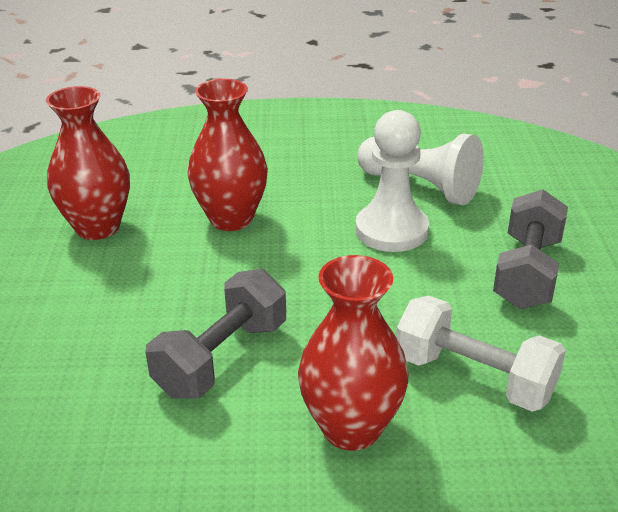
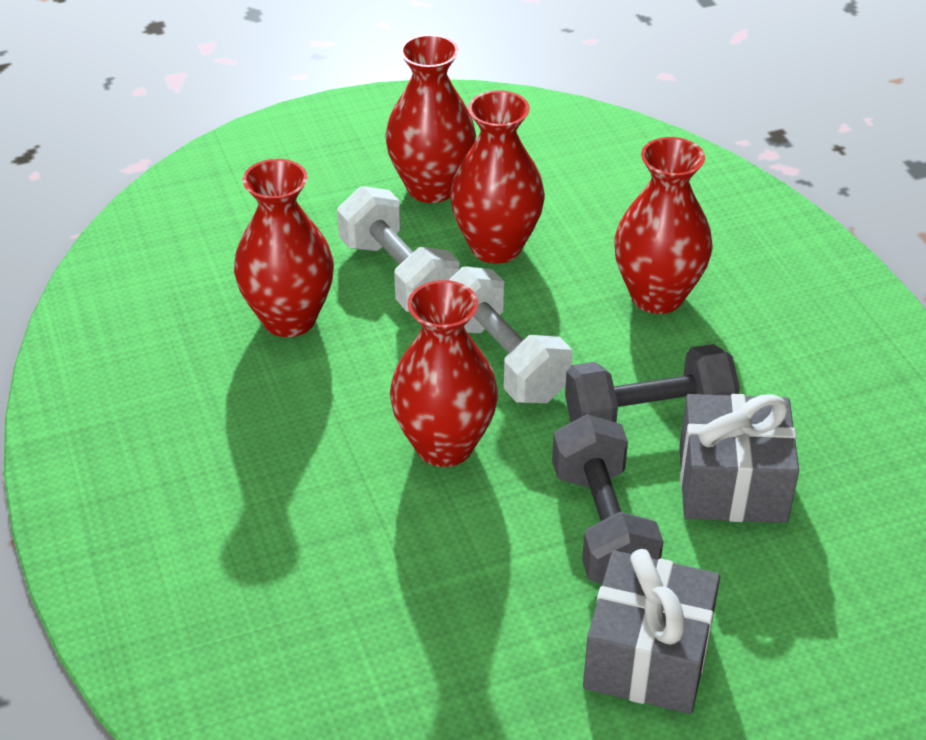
grey gift: 0 -> 2
red vase: 3 -> 5
white dumbbell: 1 -> 2
white pawn: 2 -> 0

